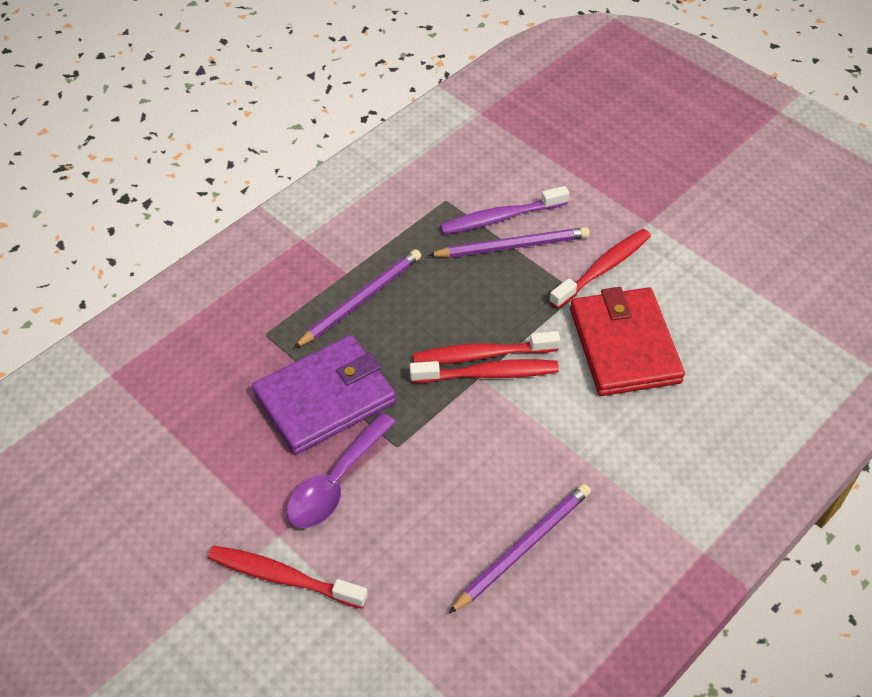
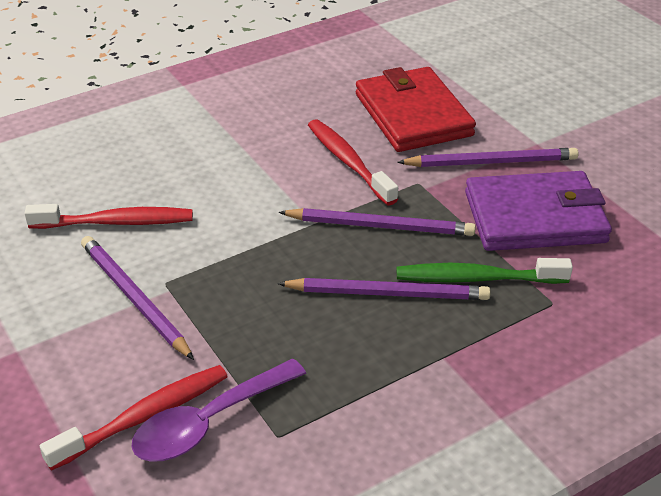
green toothbrush: 0 -> 1
purple pencil: 3 -> 4
purple toothbrush: 1 -> 0
red toothbrush: 4 -> 3

